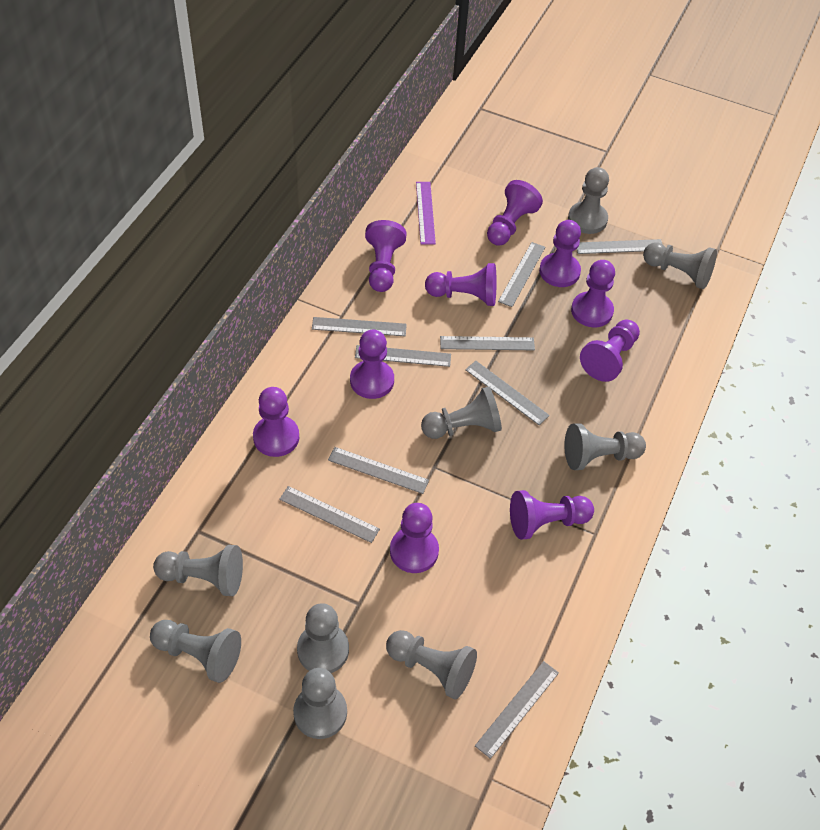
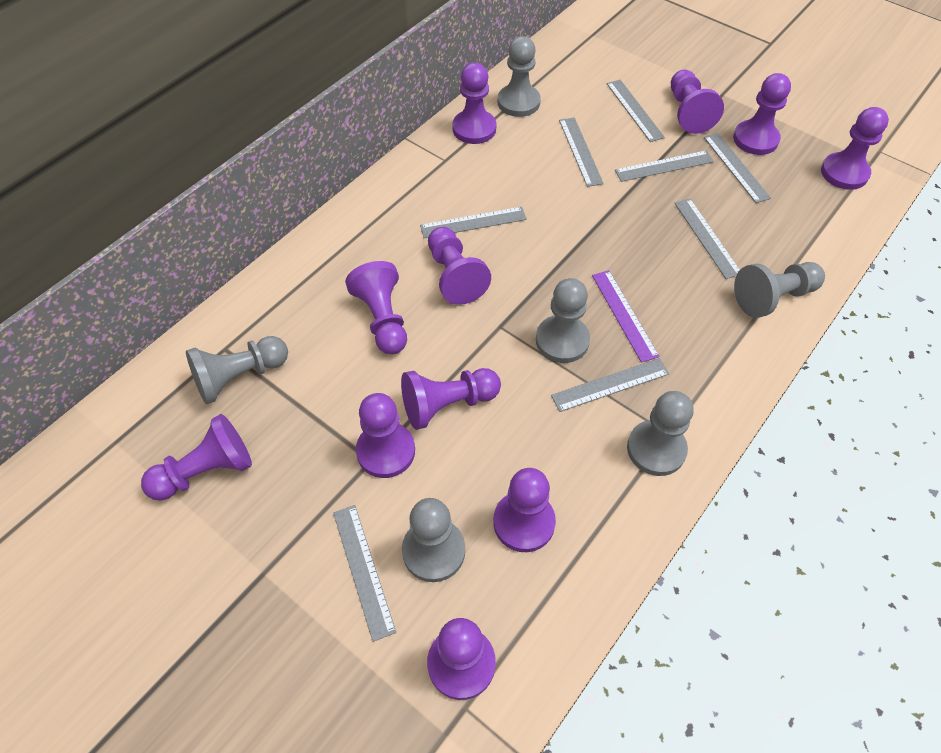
grey pawn: 9 -> 6
grey ruler: 9 -> 8
purple pawn: 10 -> 11

